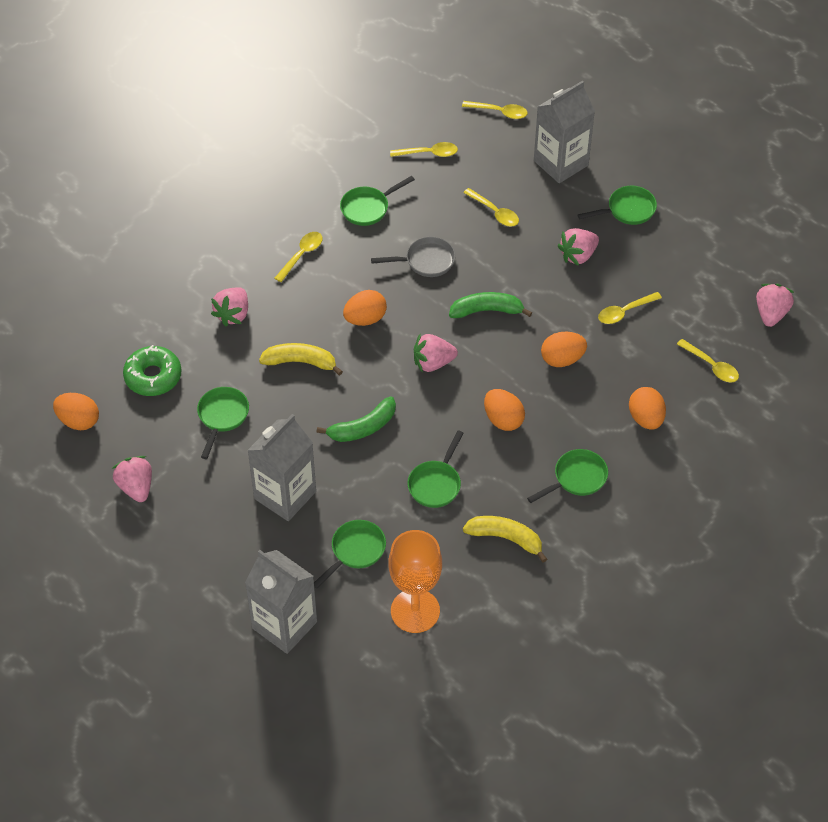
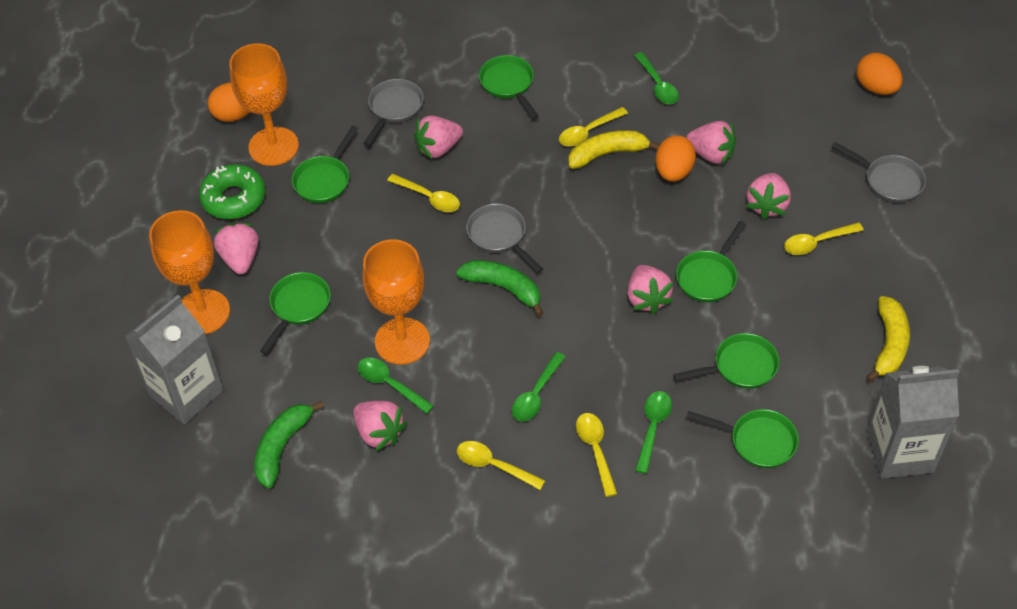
green spoon: 0 -> 4
grey carton: 3 -> 2
grey pan: 1 -> 3
orange egg: 5 -> 3
orange goblet: 1 -> 3
pink strawberry: 5 -> 6
yellow spoon: 6 -> 5

